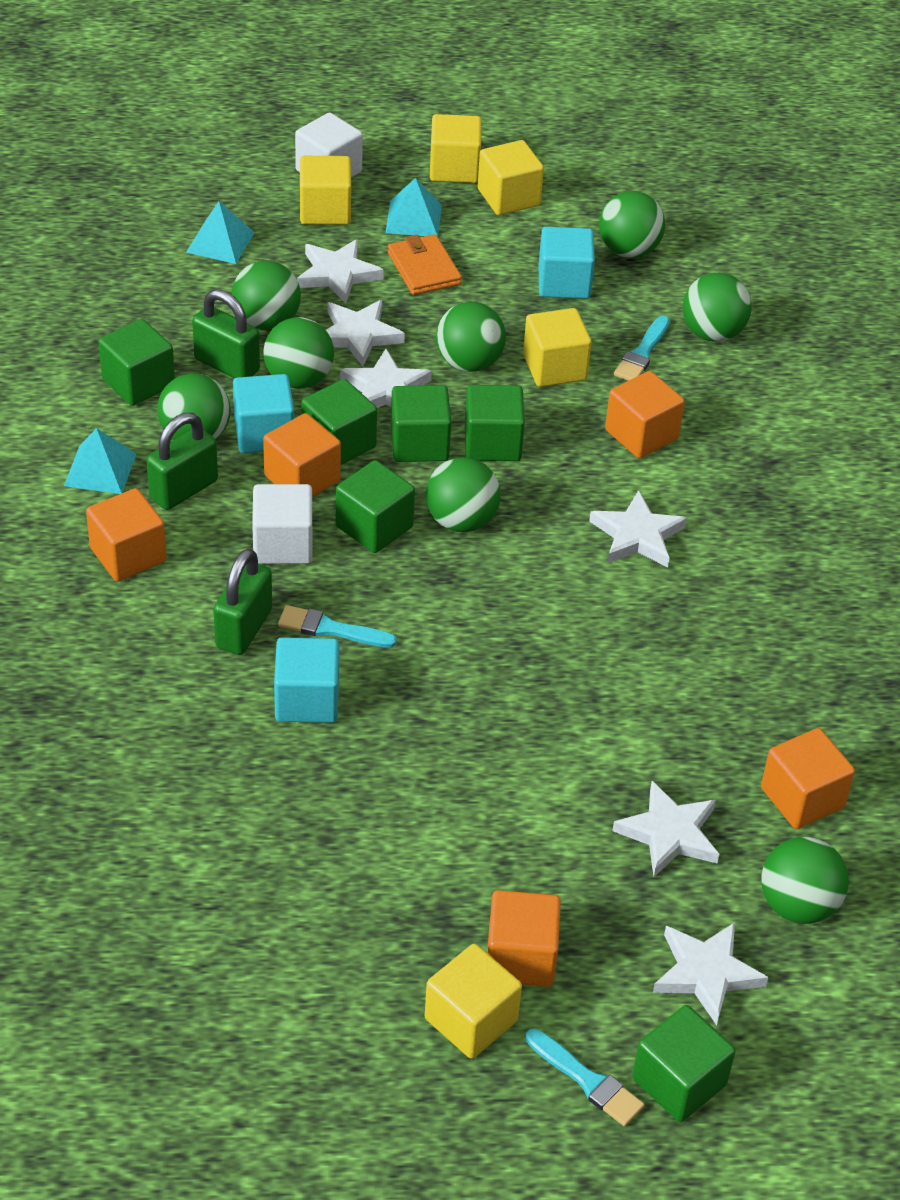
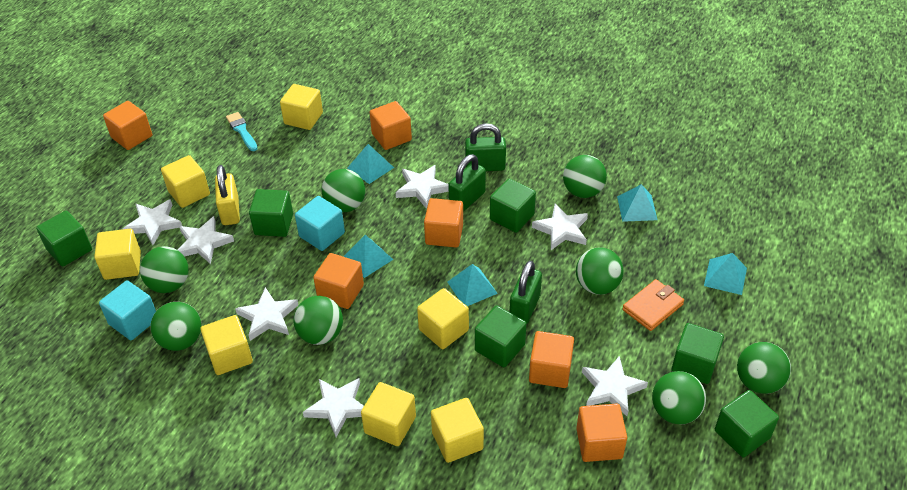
orange cube: 5 -> 6
turquoise brush: 3 -> 1
turquoise cube: 3 -> 2
turquoise pyramid: 3 -> 5
white cube: 2 -> 0
white star: 6 -> 7
yellow cube: 5 -> 7
yellow padlock: 0 -> 1

